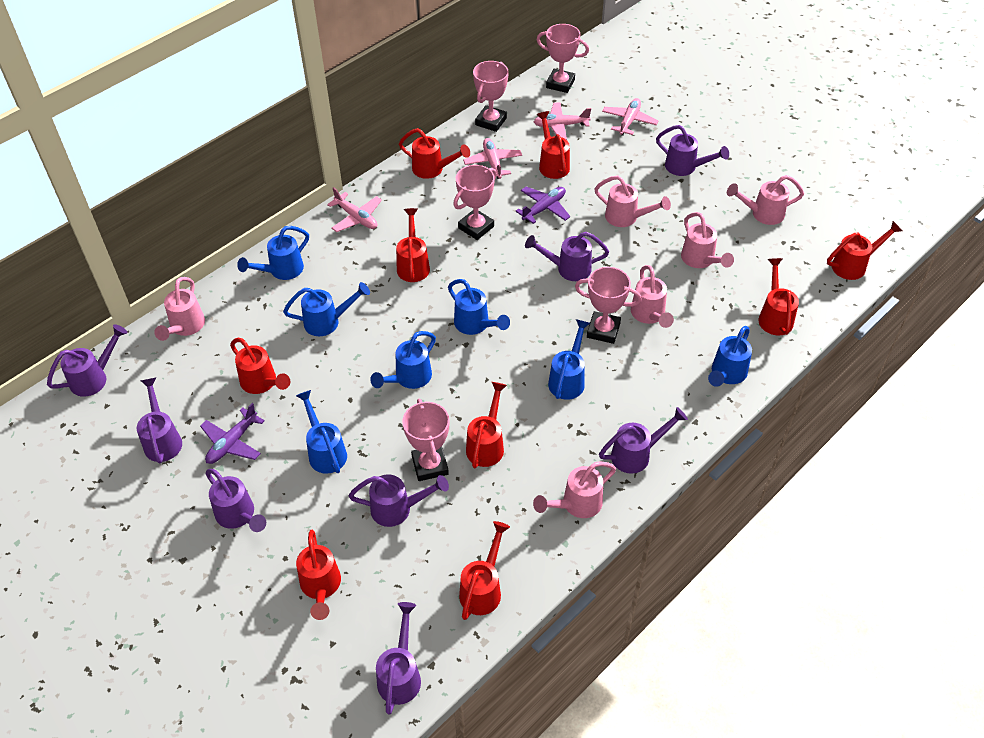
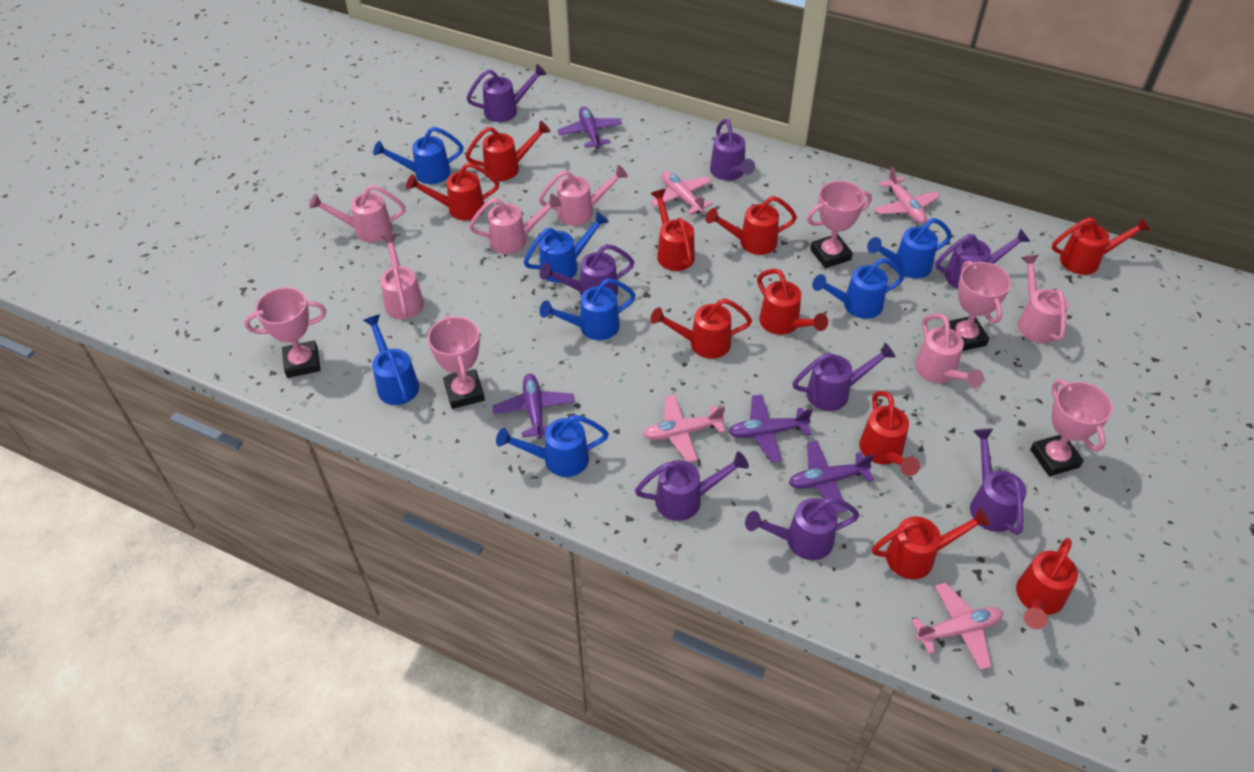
purple plane: 2 -> 4
red watering can: 9 -> 10

